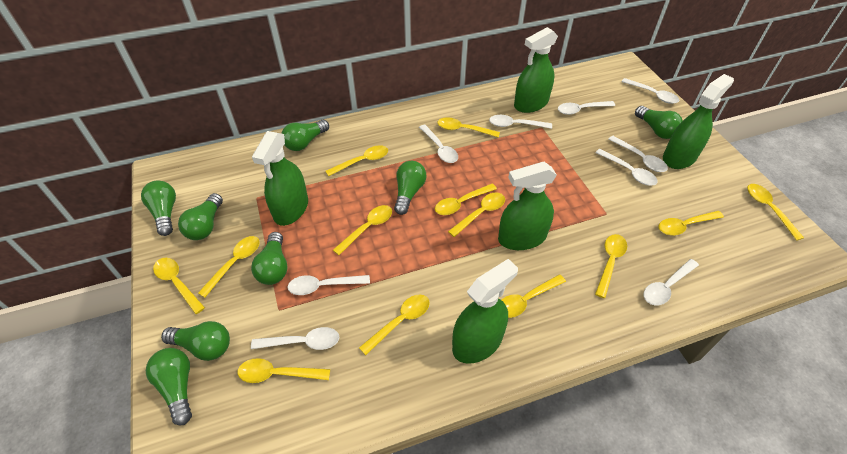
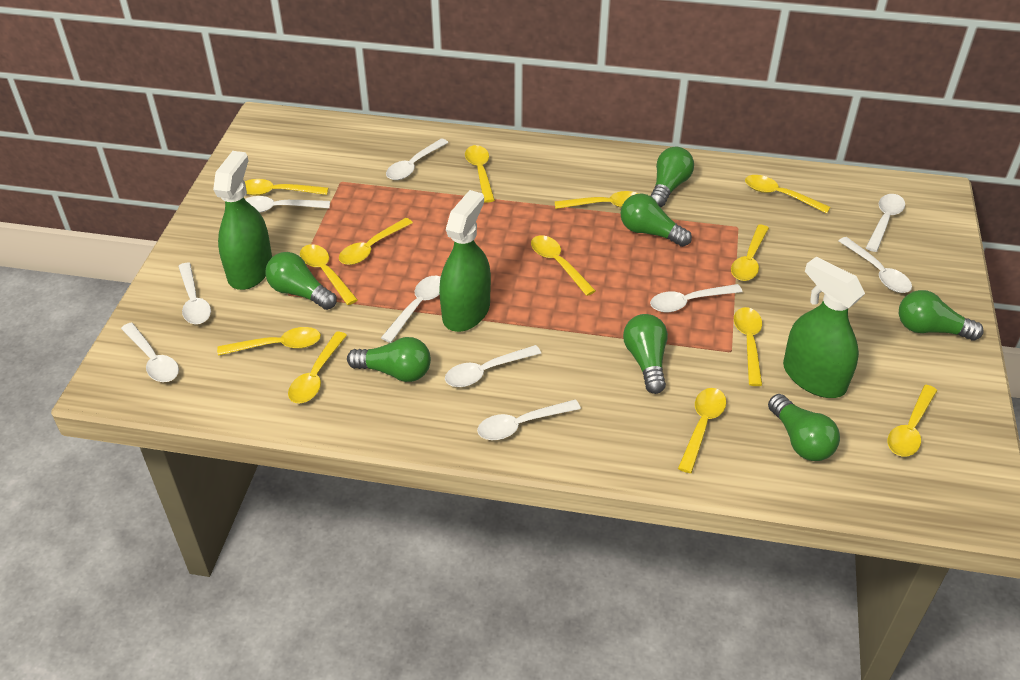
green light bulb: 8 -> 7
green spray bottle: 5 -> 3
white spoon: 9 -> 10

